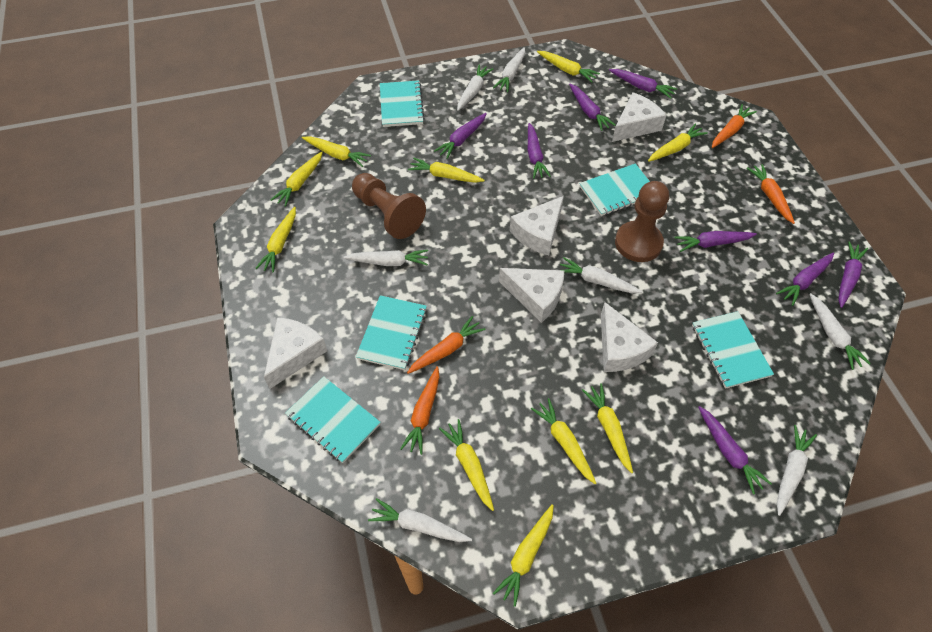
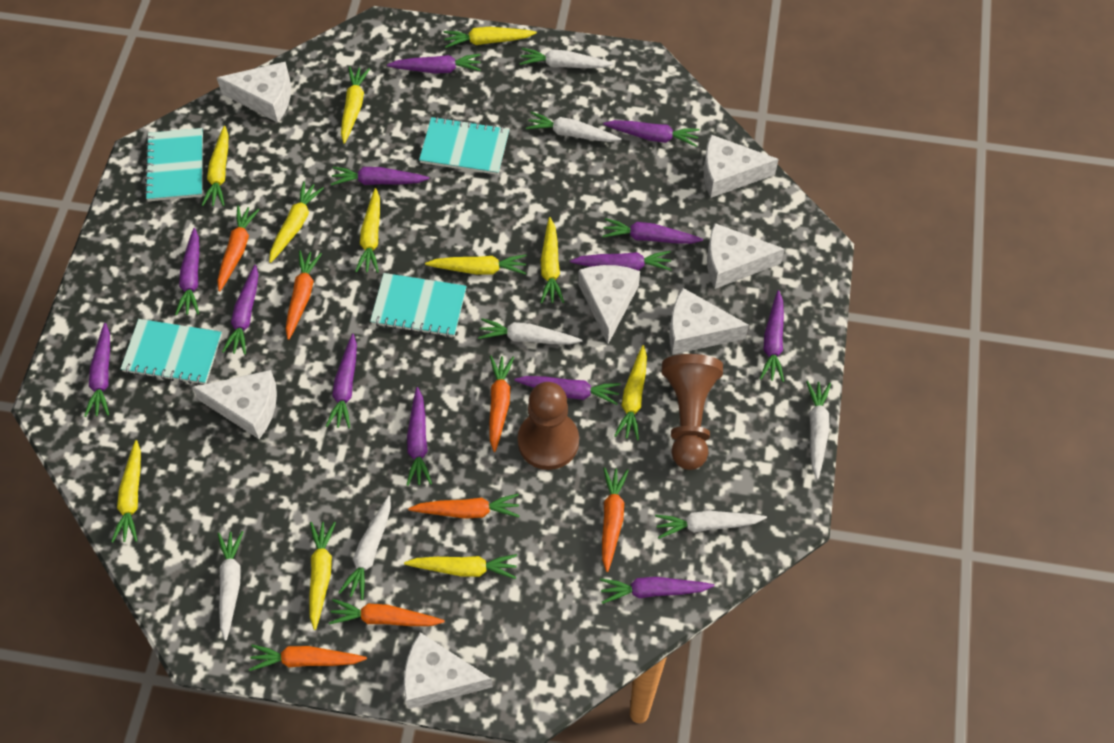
orange carrot: 4 -> 7
purple carrot: 8 -> 13
turquoise notebook: 5 -> 4
white cheese: 5 -> 7
yellow carrot: 10 -> 11

